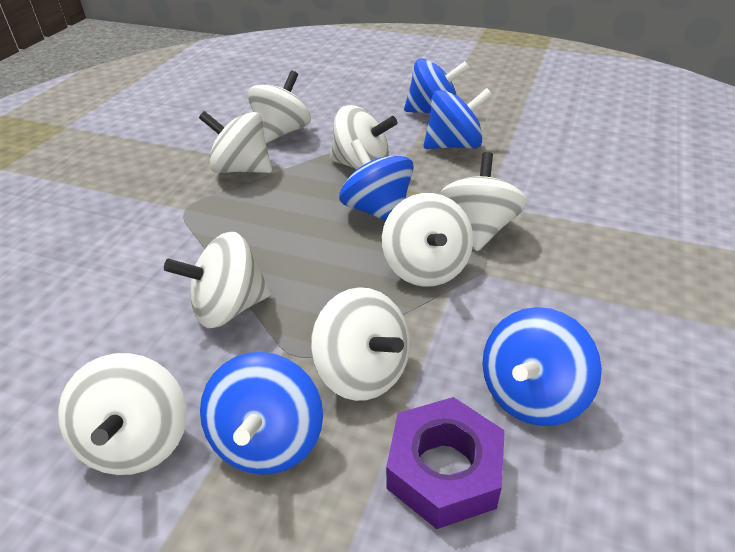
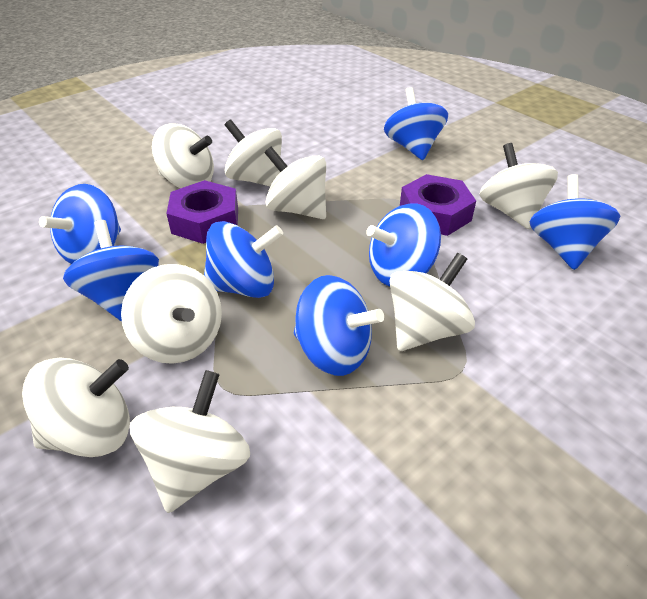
blue spinning top: 5 -> 7
purple nut: 1 -> 2

